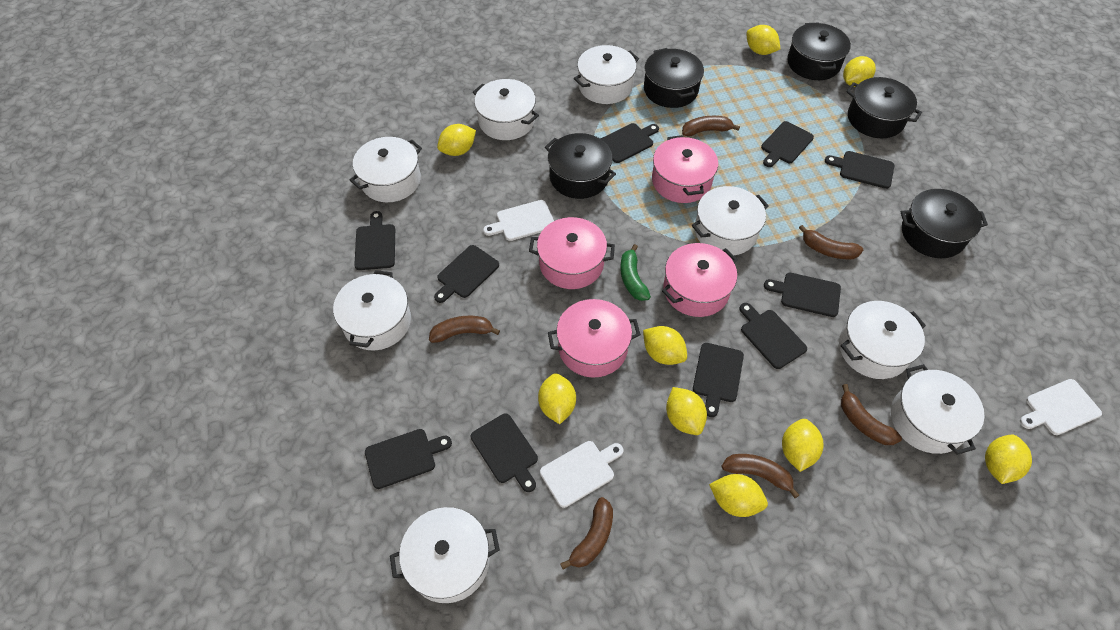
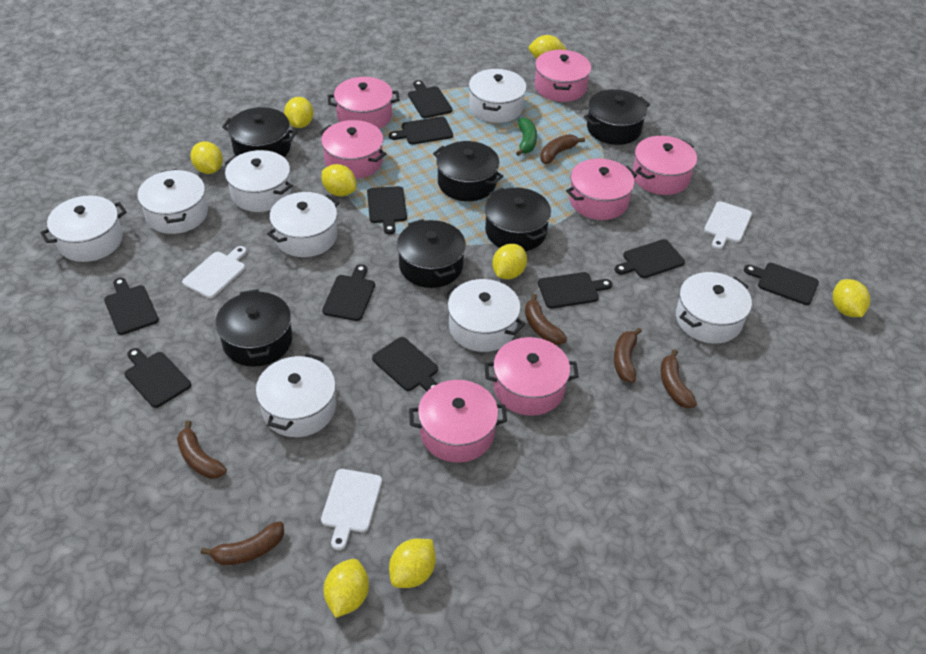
black pot: 5 -> 6
pink pot: 4 -> 7
yellow lemon: 9 -> 8

